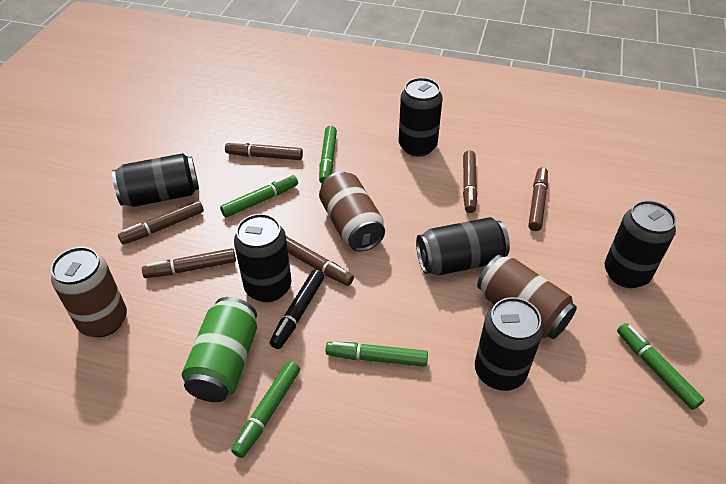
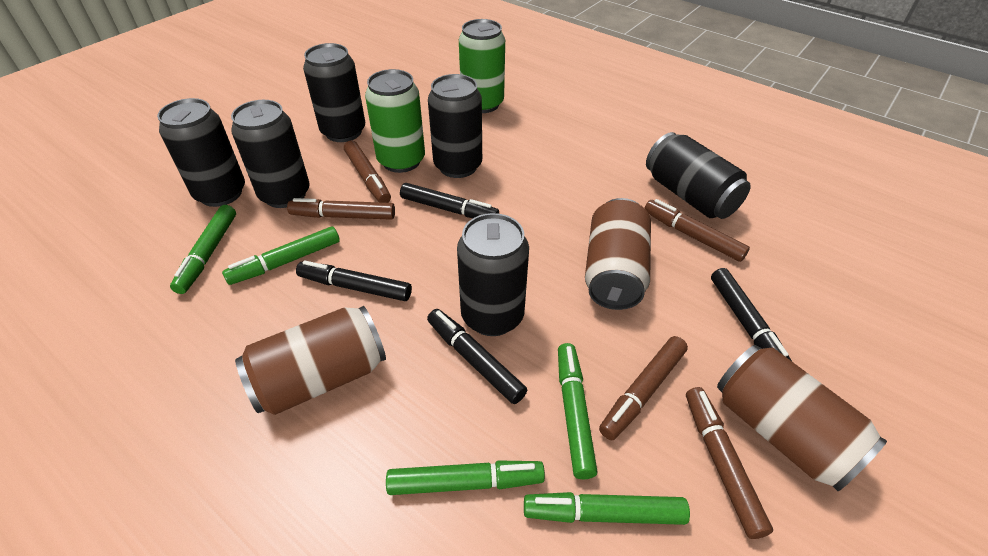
black marker: 1 -> 4
brown marker: 6 -> 5
green can: 1 -> 2

